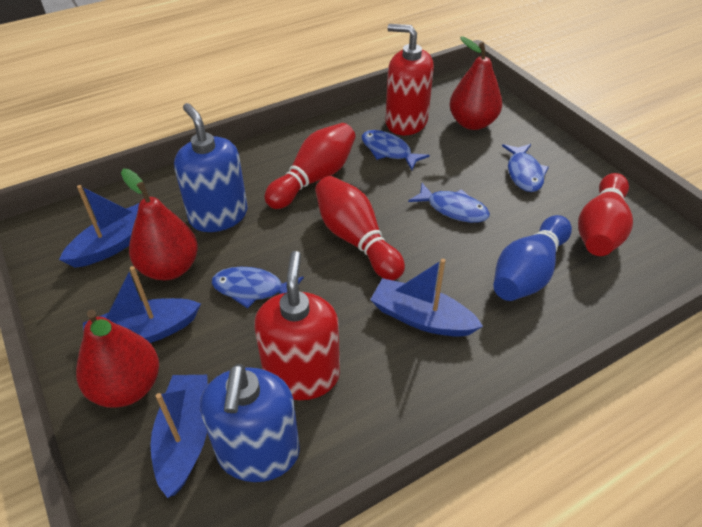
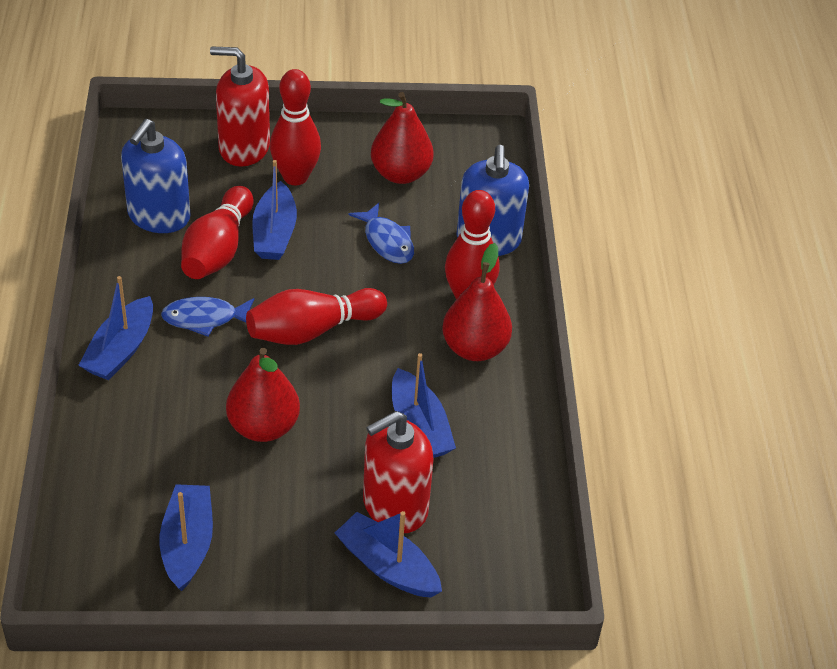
blue boat: 4 -> 5
blue bowling pin: 1 -> 0
blue fish: 4 -> 2
red bowling pin: 3 -> 4

